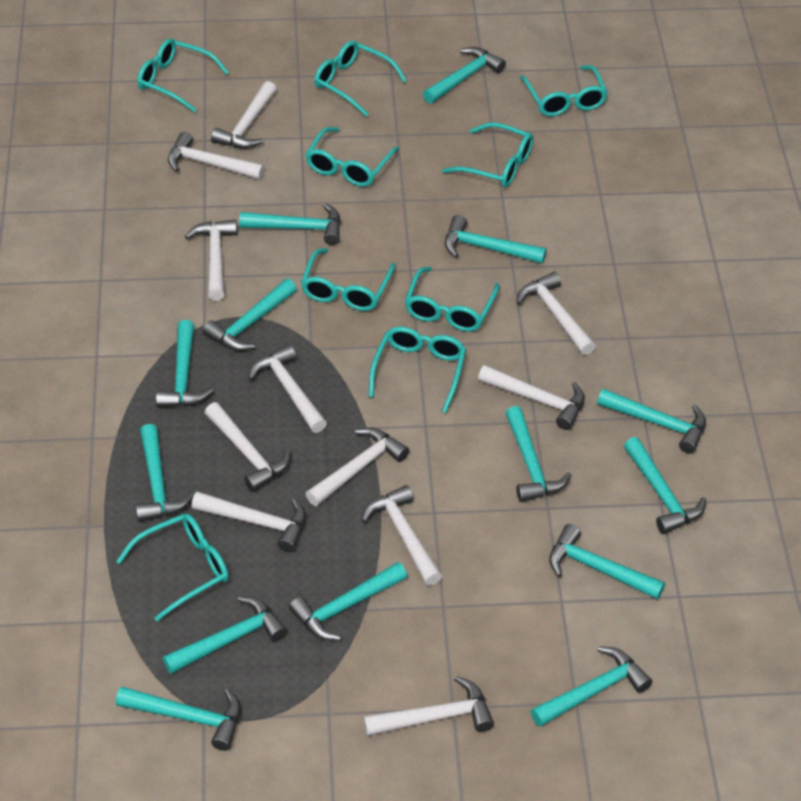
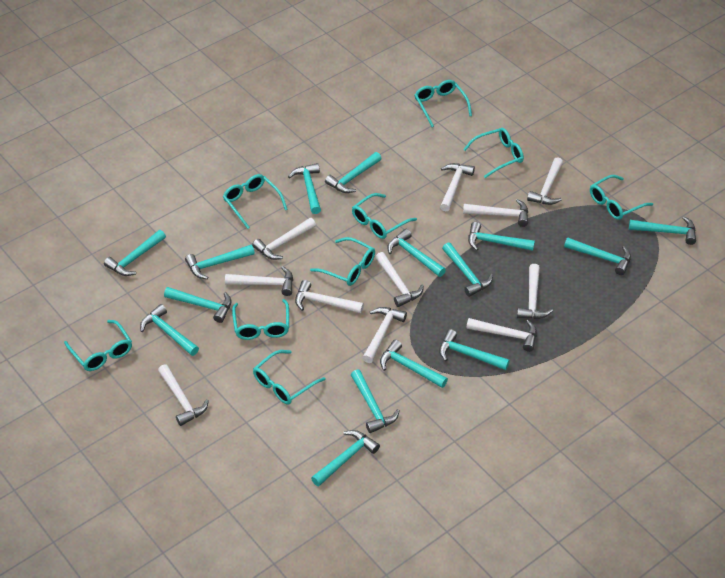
turquoise hammer: 14 -> 15

